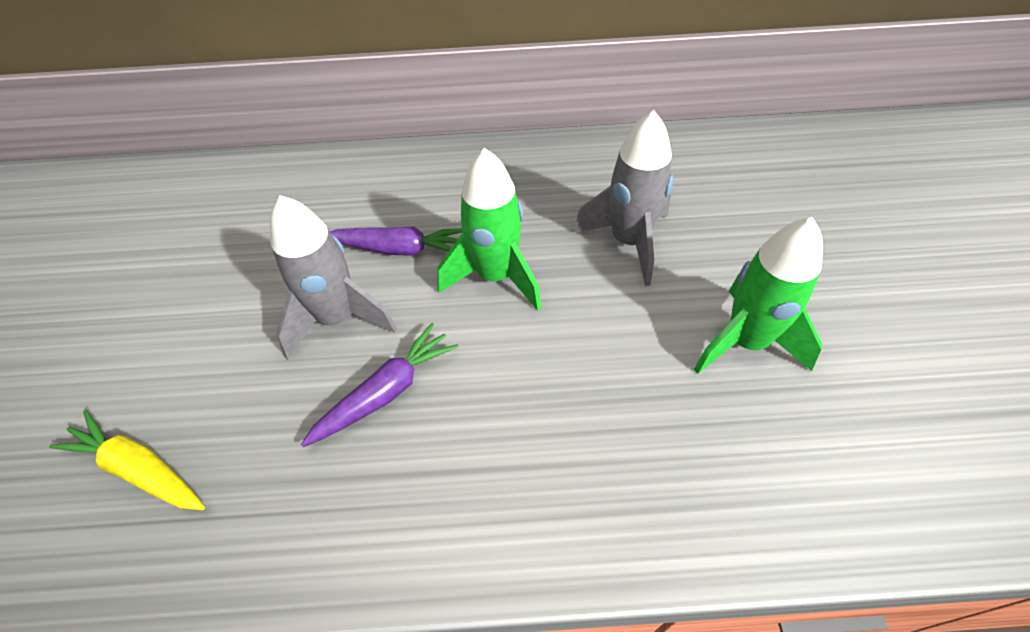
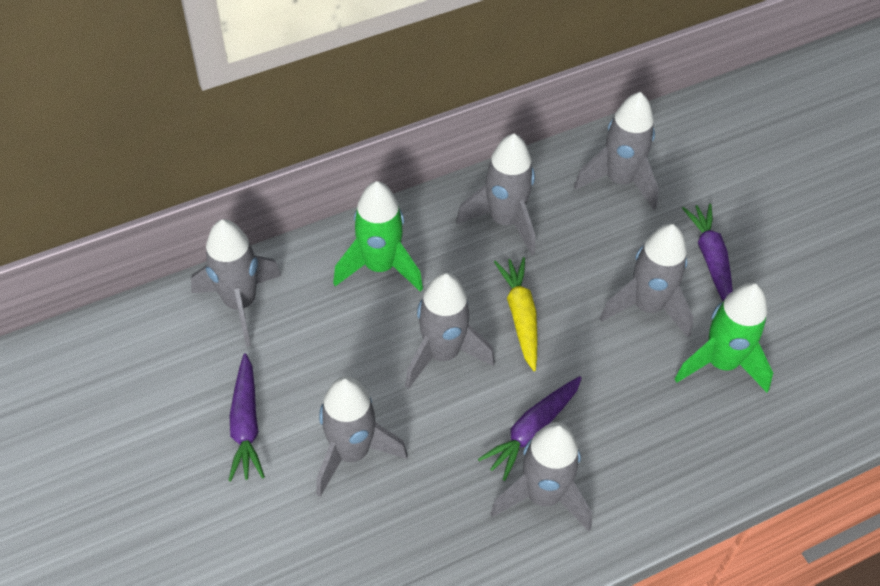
grey rocket: 2 -> 7
purple carrot: 2 -> 3

